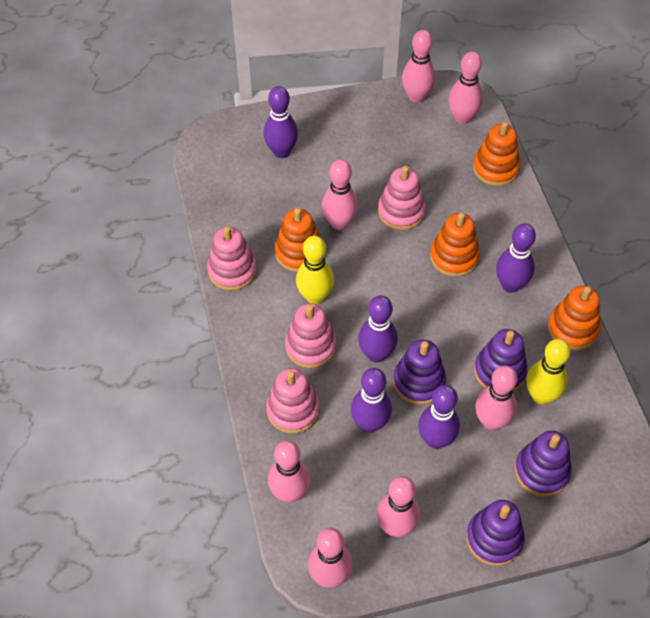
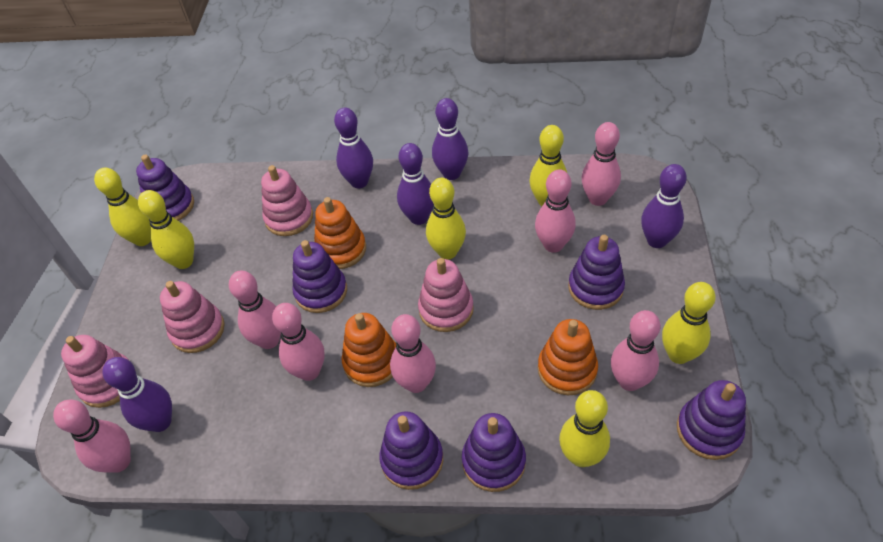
orange stacking toy: 4 -> 3
purple stacking toy: 4 -> 6
yellow bowling pin: 2 -> 6

